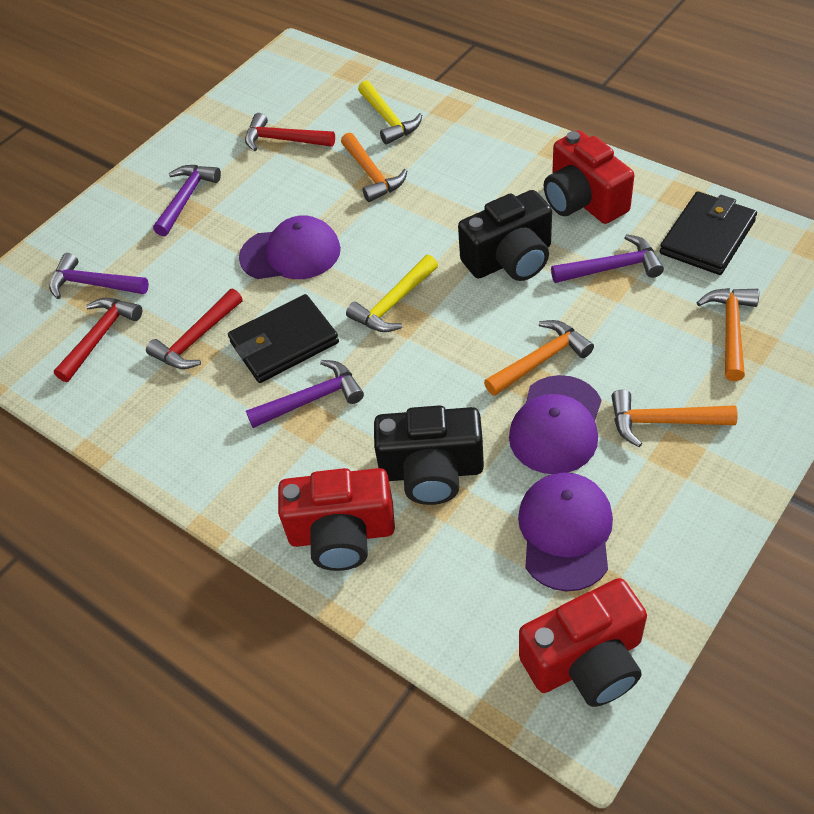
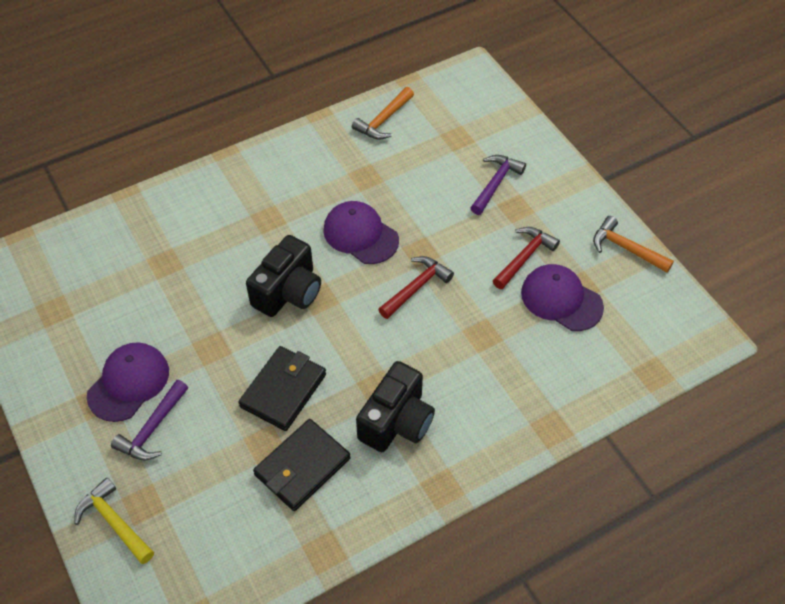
orange hammer: 4 -> 2
purple hammer: 4 -> 2
red camera: 3 -> 0
red hammer: 3 -> 2
yellow hammer: 2 -> 1

